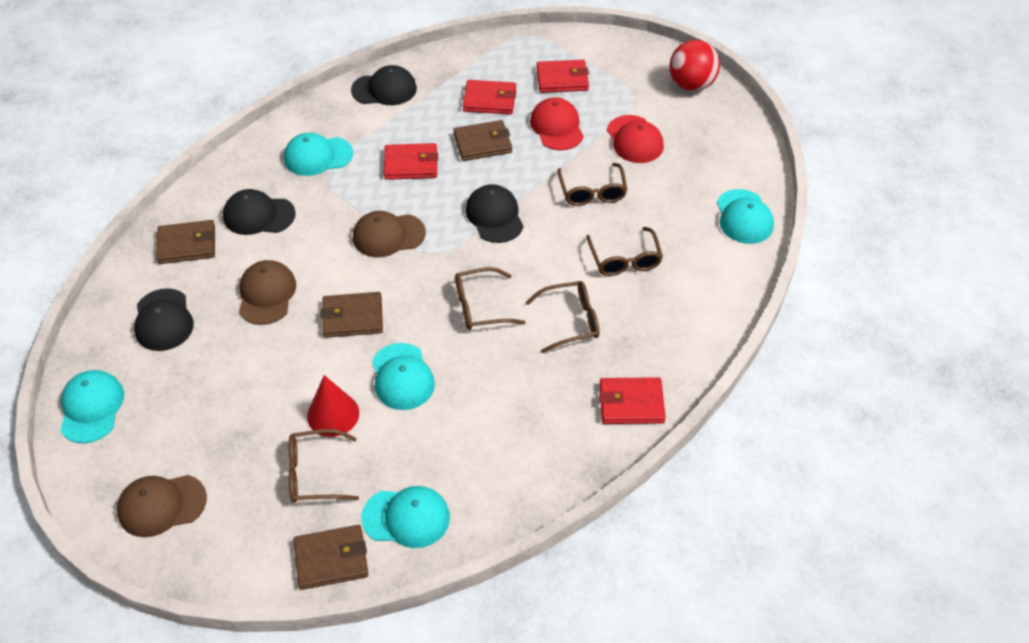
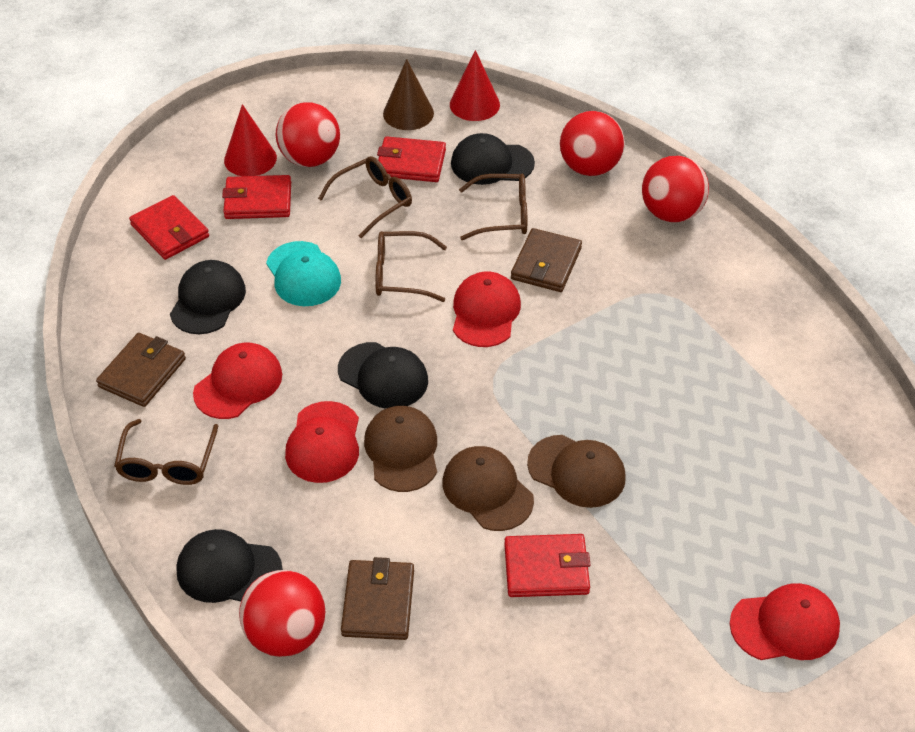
brown cone: 0 -> 1
brown glasses: 5 -> 4
brown wallet: 4 -> 3
red ball: 1 -> 4
red cap: 2 -> 4
red cone: 1 -> 2
turquoise cap: 5 -> 1

